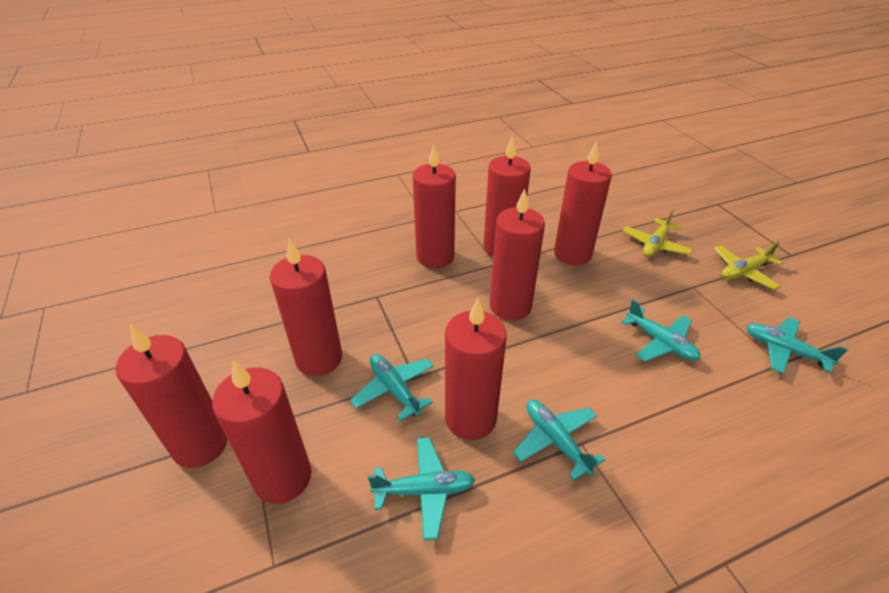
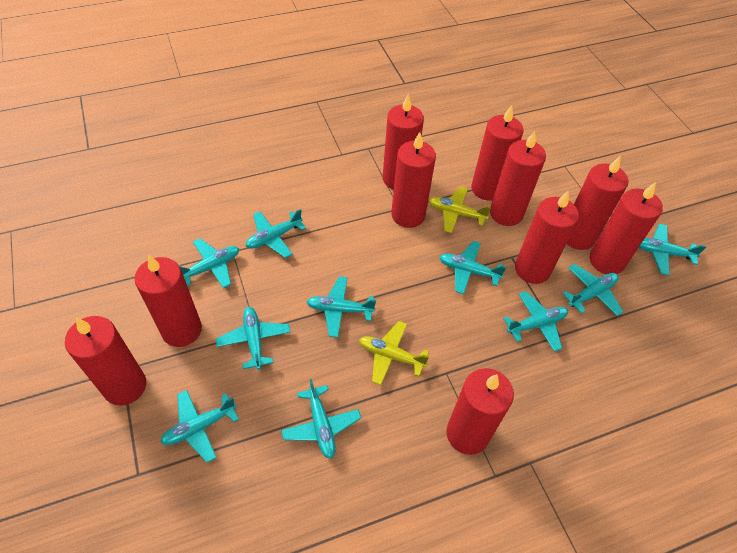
red candle: 8 -> 10
turquoise plane: 5 -> 10

